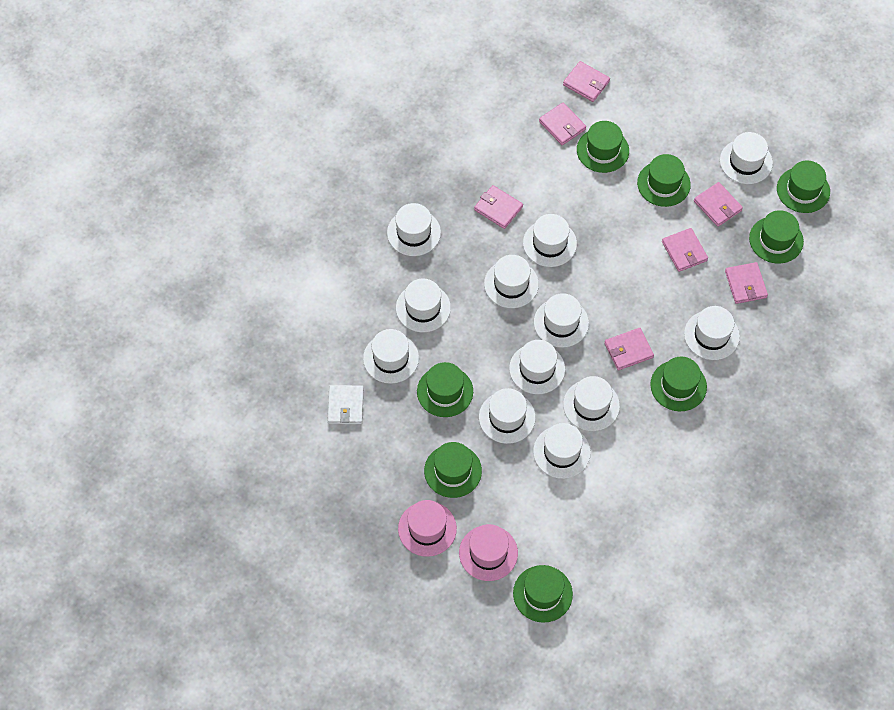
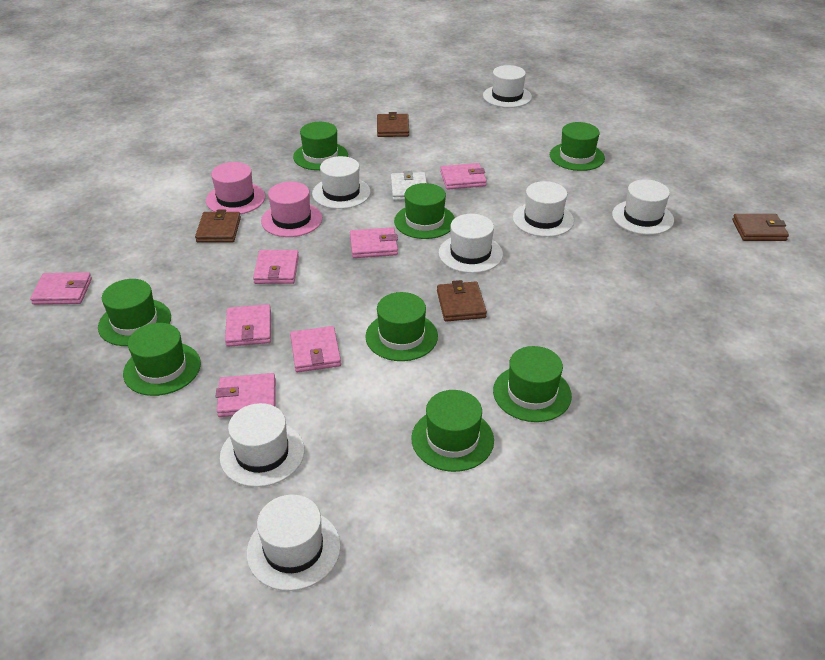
brown wallet: 0 -> 4
white hat: 12 -> 7

